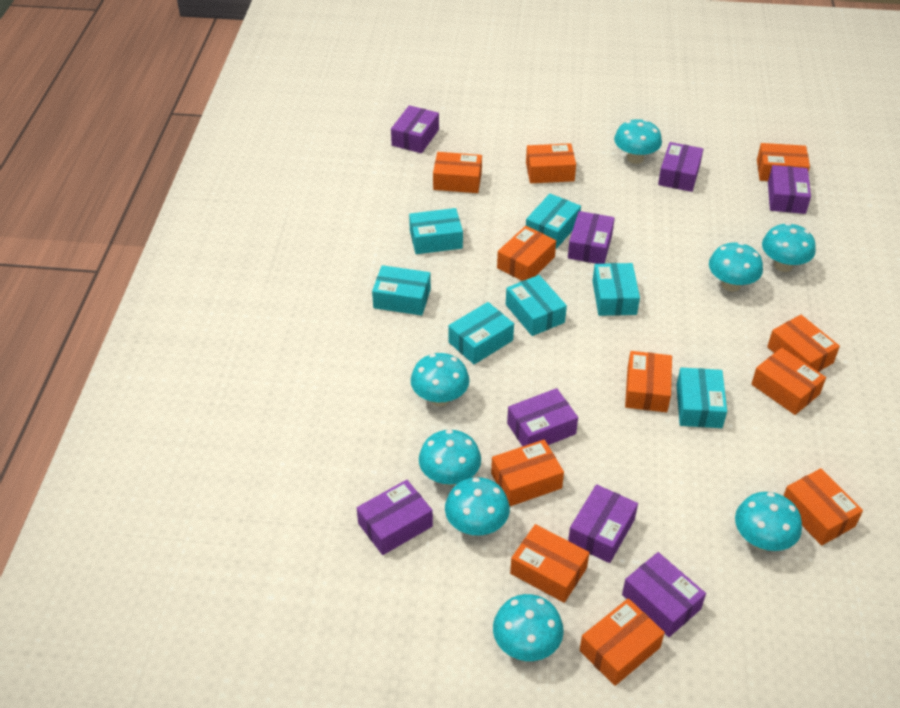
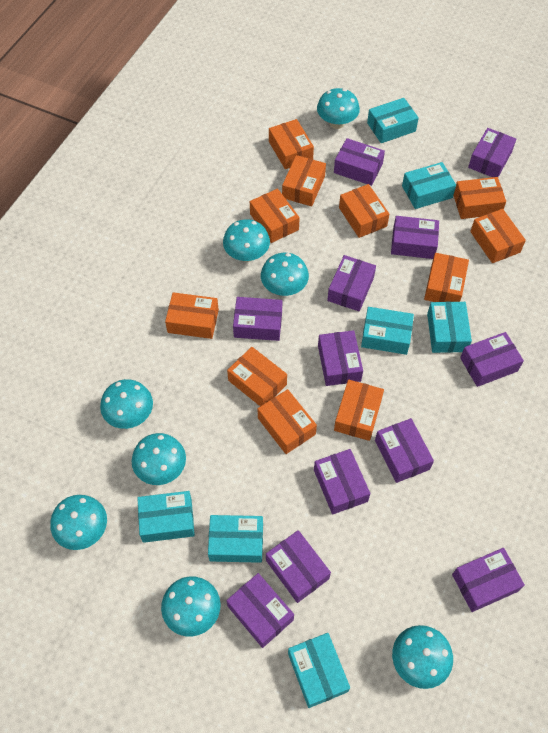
purple box: 8 -> 12

